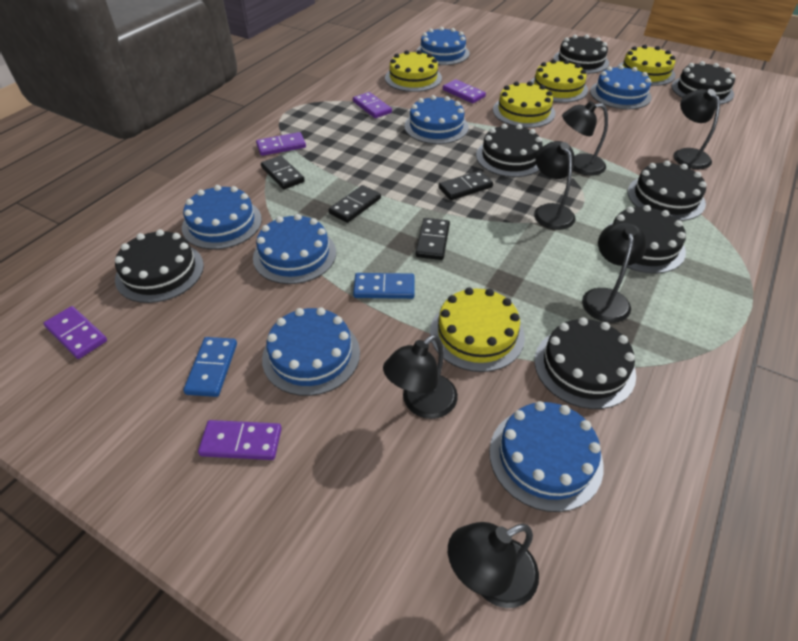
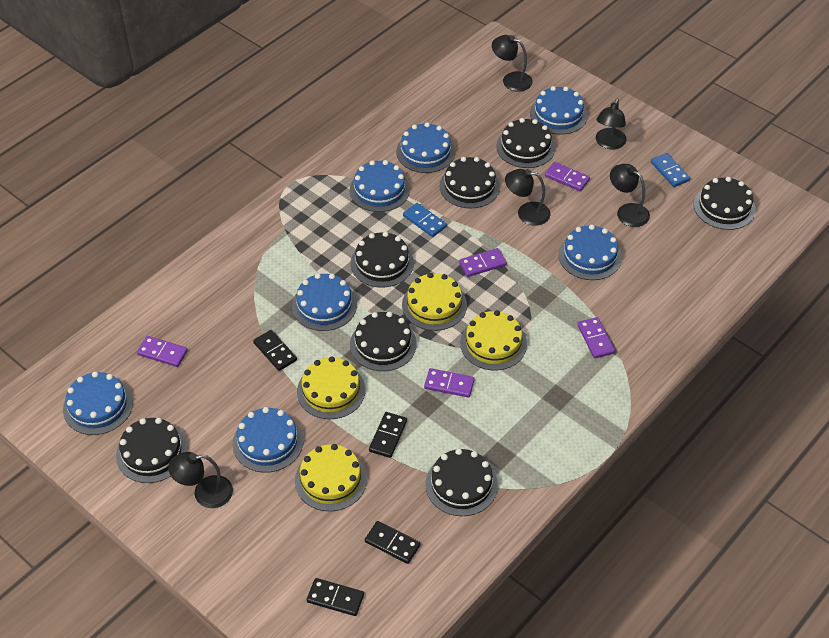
black lamp: 6 -> 5
yellow cake: 5 -> 4

